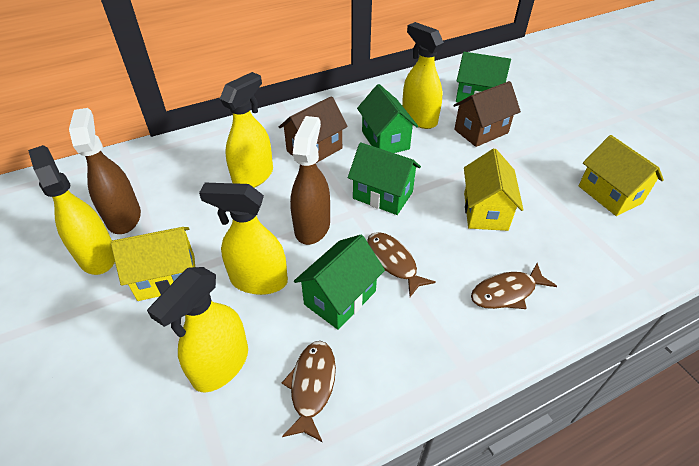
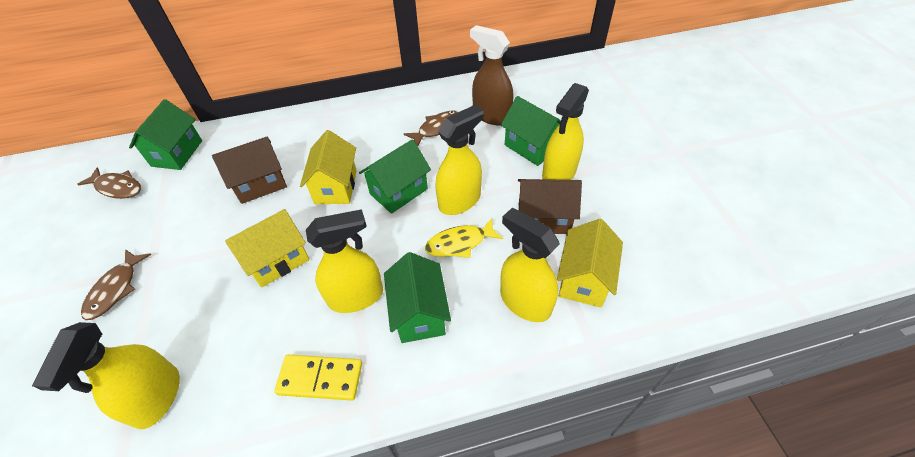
brown spray bottle: 2 -> 1
yellow domino: 0 -> 1
yellow fish: 0 -> 1

